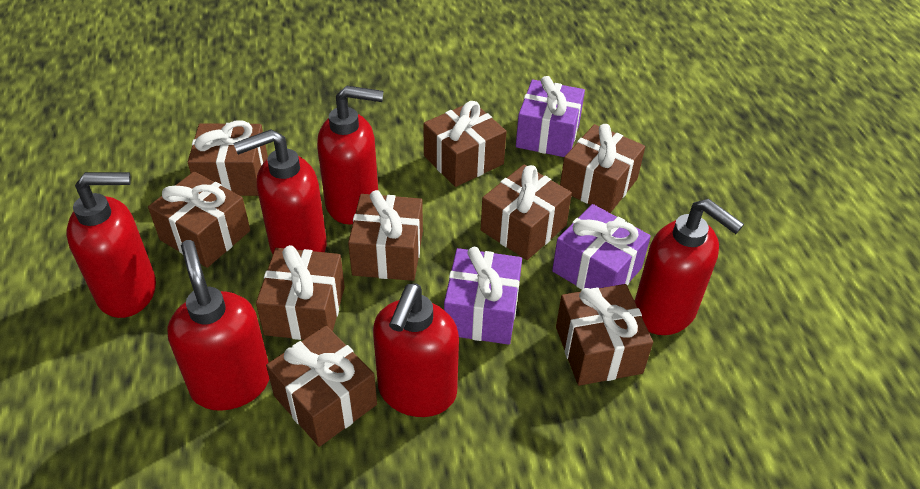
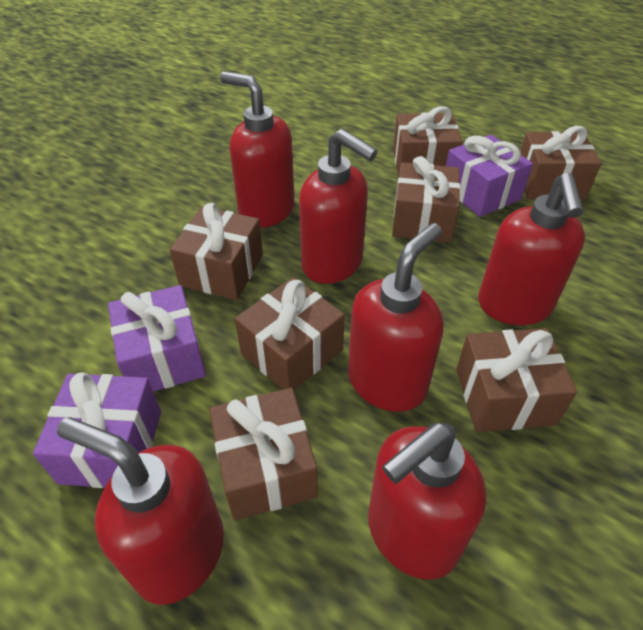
brown gift: 9 -> 7

